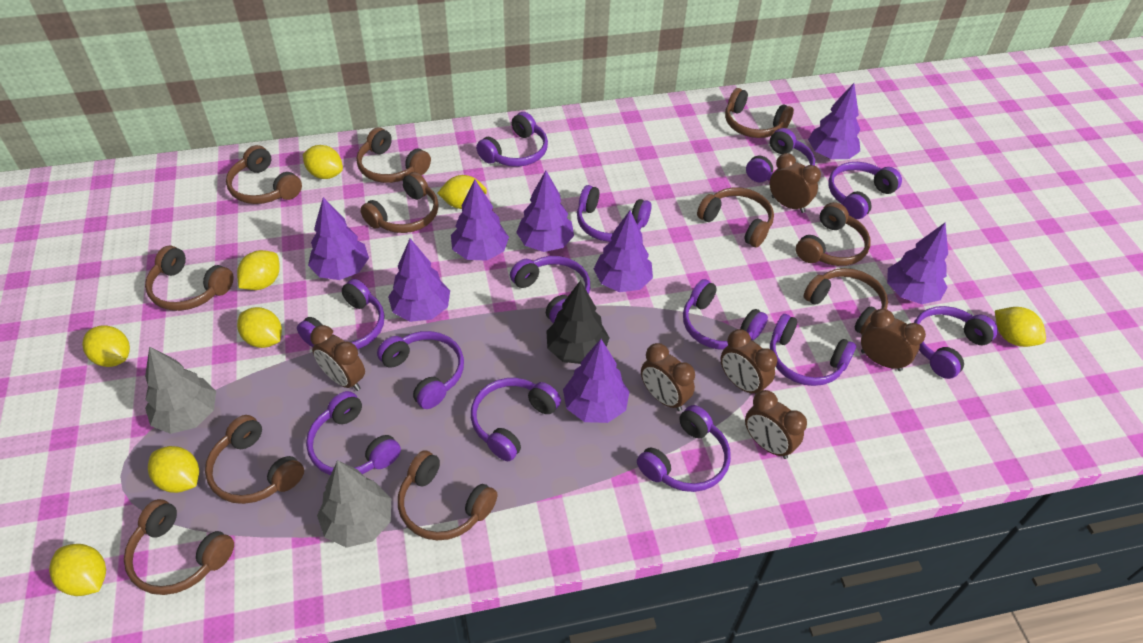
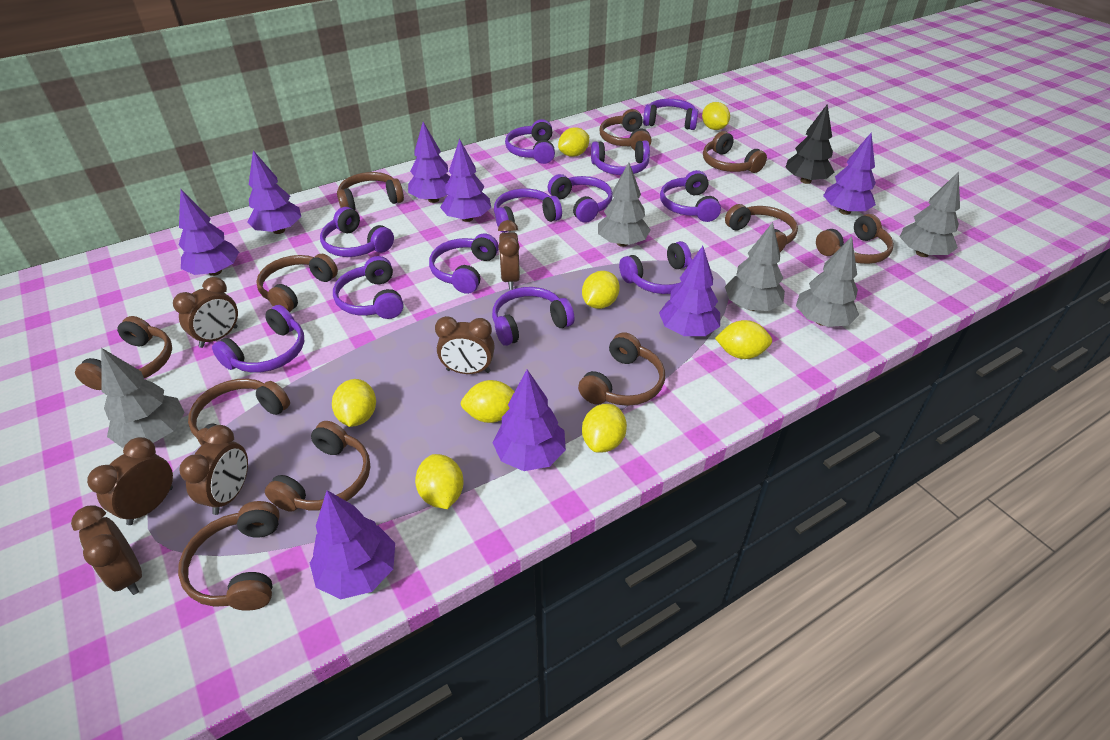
grey tree: 2 -> 5
purple headphones: 13 -> 12

